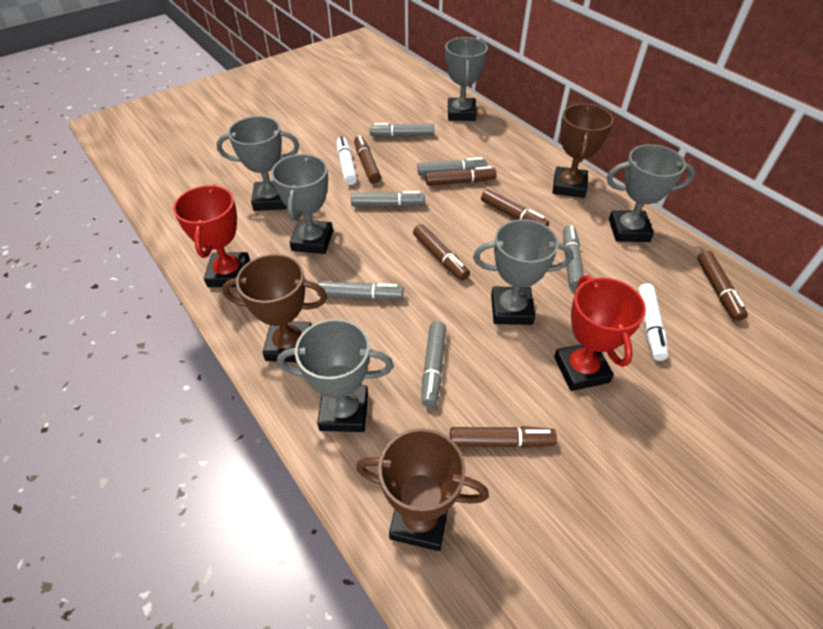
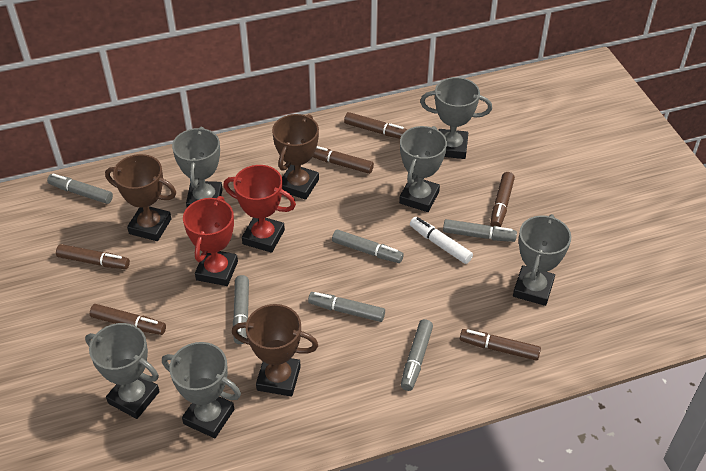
white marker: 2 -> 1

